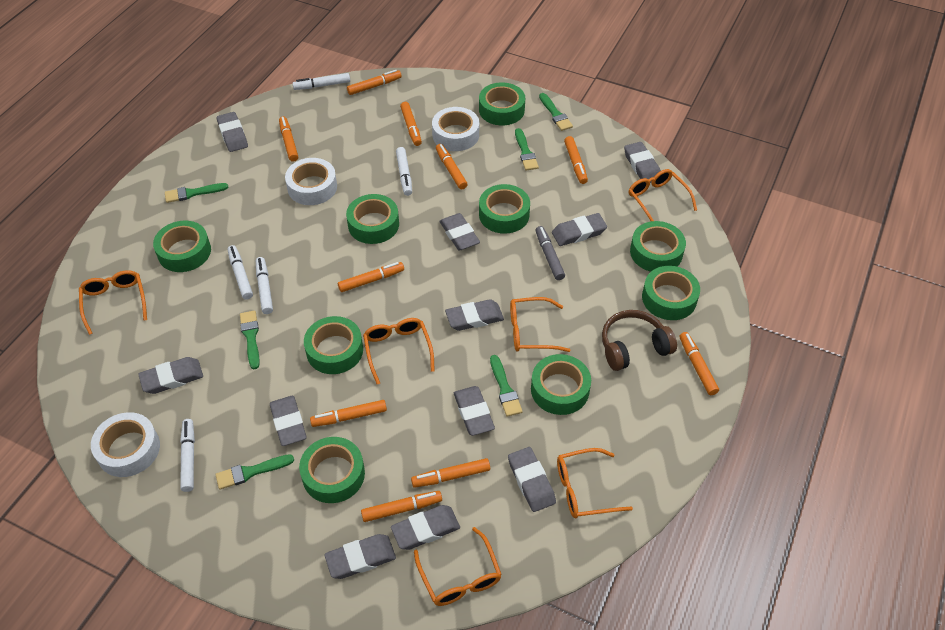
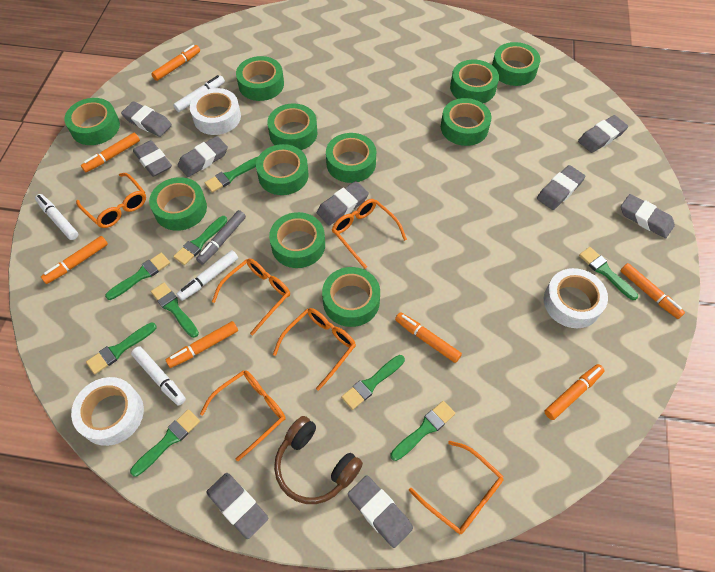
green brush: 6 -> 9
green tape: 9 -> 11
grey eraser: 11 -> 9
orange marker: 10 -> 7
white marker: 5 -> 4

